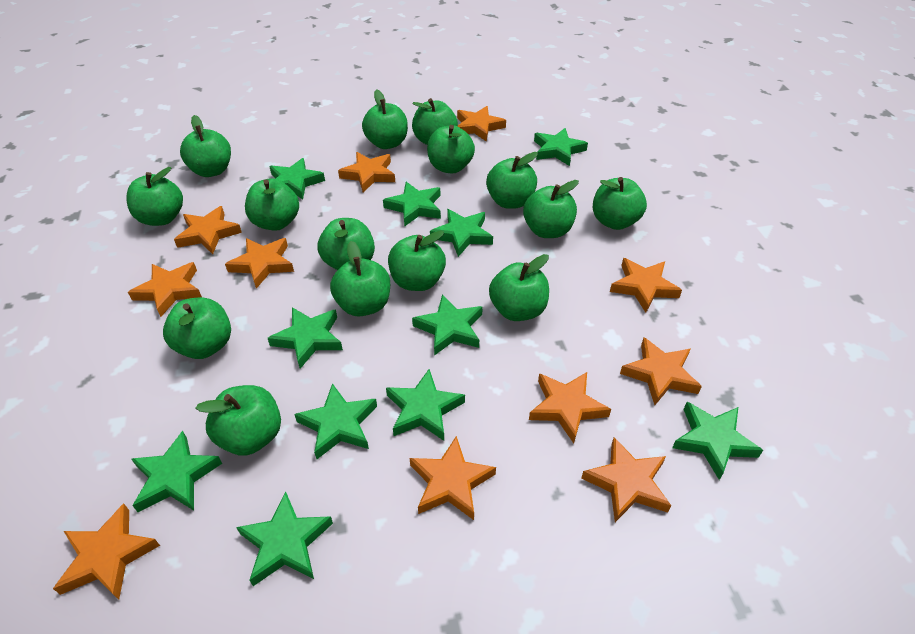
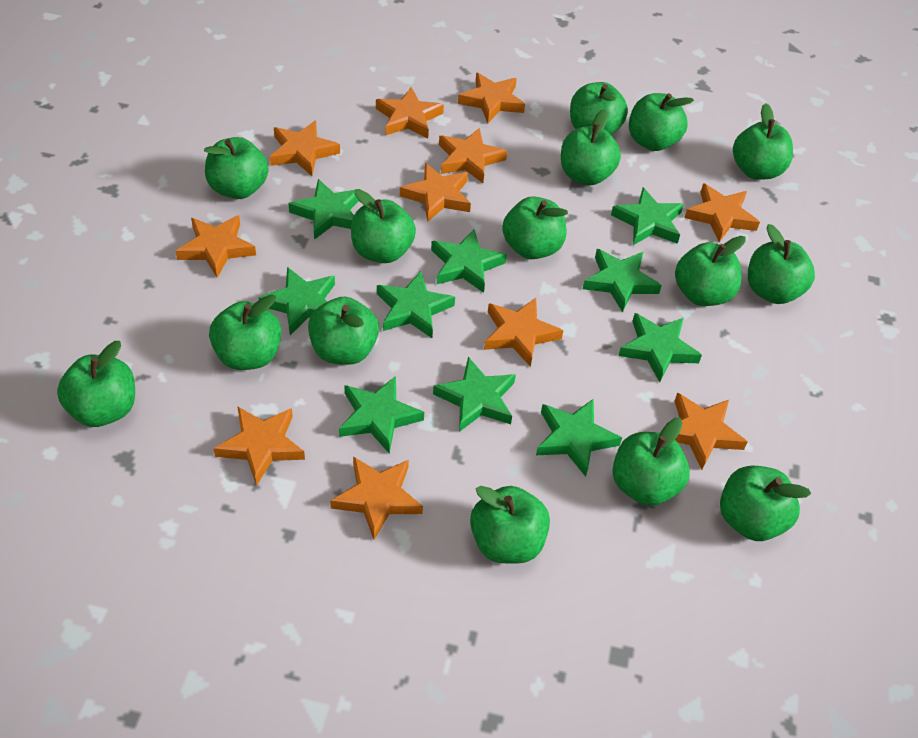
green star: 11 -> 10

